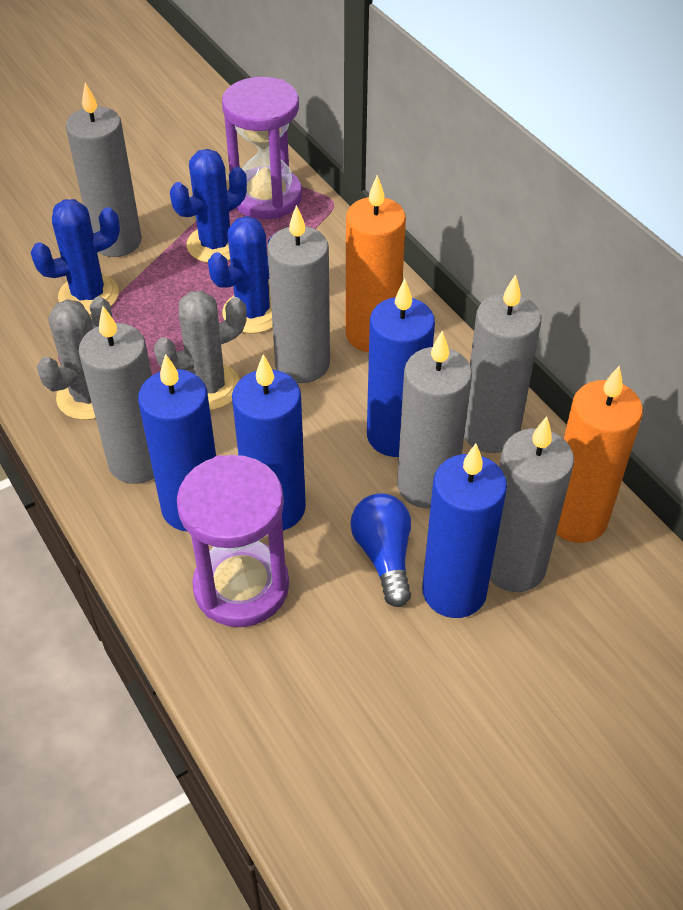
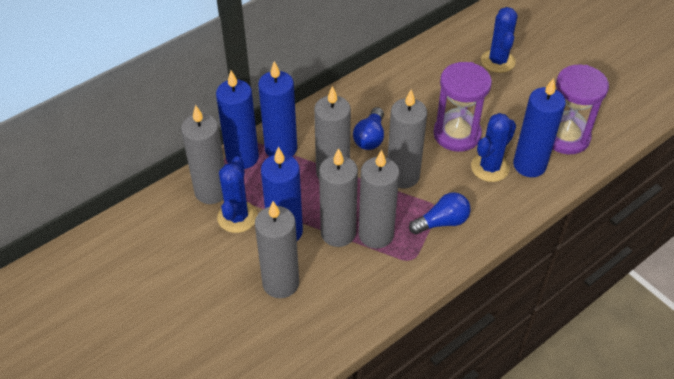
blue light bulb: 1 -> 2
grey cactus: 2 -> 0
orange candle: 2 -> 0

